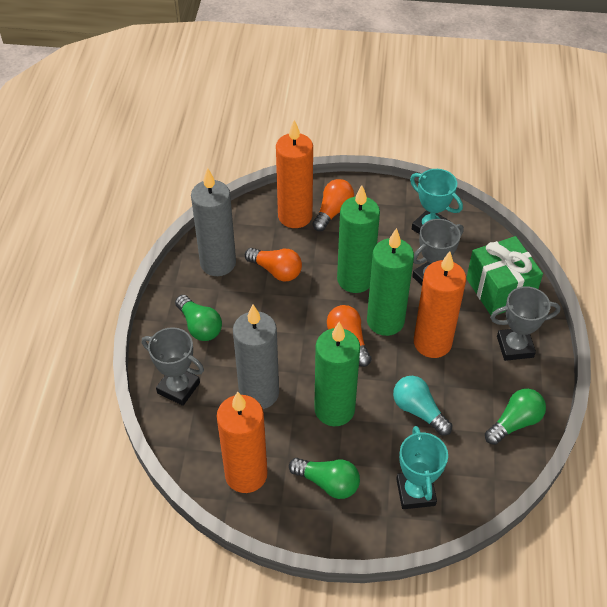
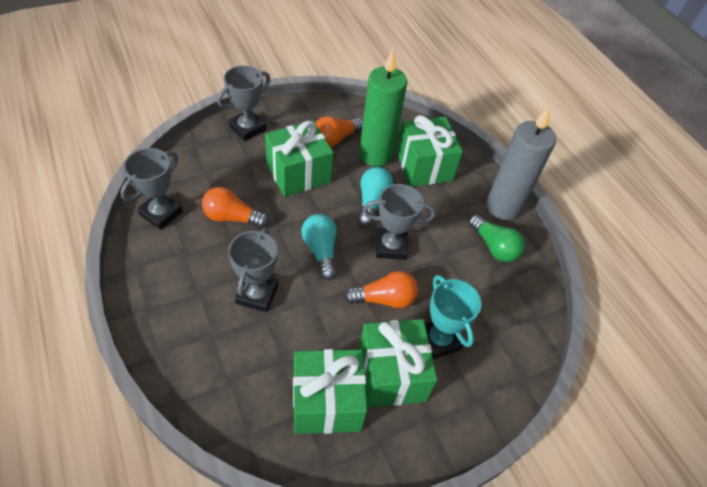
green candle: 3 -> 1
green gift: 1 -> 4
green light bulb: 3 -> 1
grey candle: 2 -> 1
grey trophy: 3 -> 4
orange candle: 3 -> 0
turquoise light bulb: 1 -> 2
turquoise trophy: 2 -> 1

